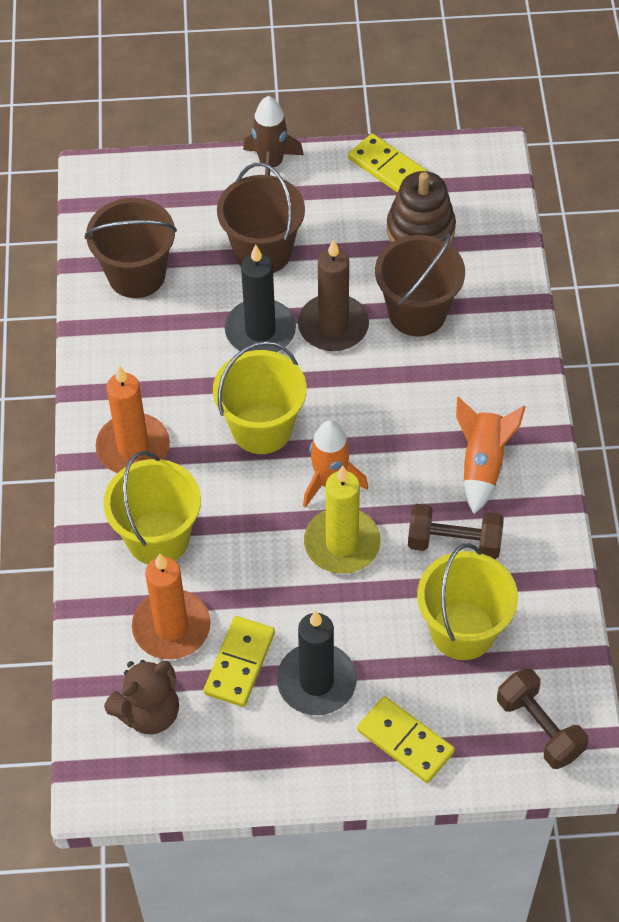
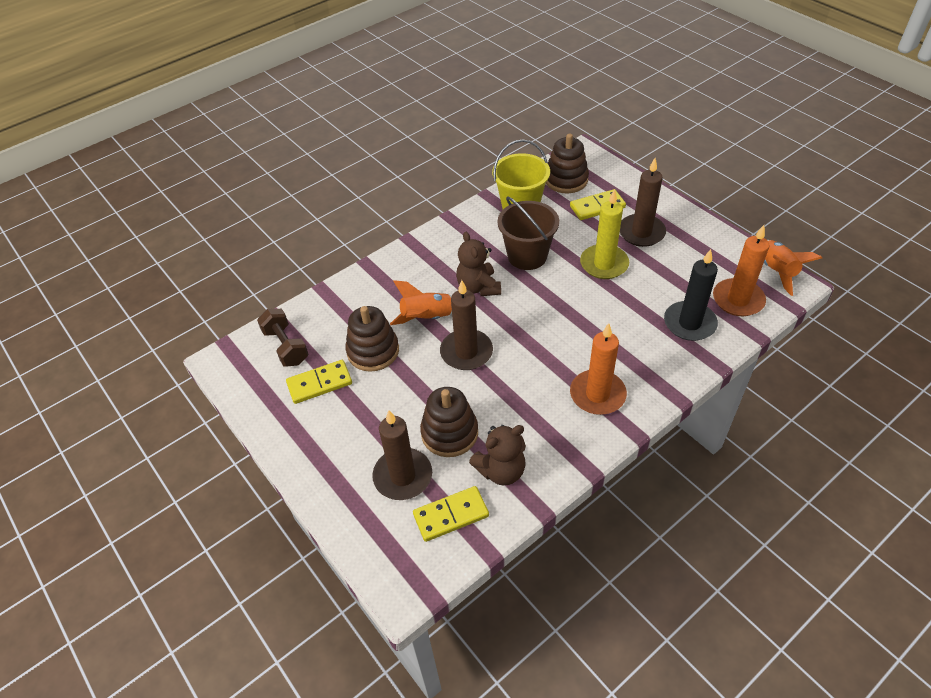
black candle: 2 -> 1
brown bucket: 3 -> 1
brown candle: 1 -> 3
brown dumbbell: 2 -> 1
brown rocket: 1 -> 0
brown stacking toy: 1 -> 3
brown teddy bear: 1 -> 2
yellow bucket: 3 -> 1

